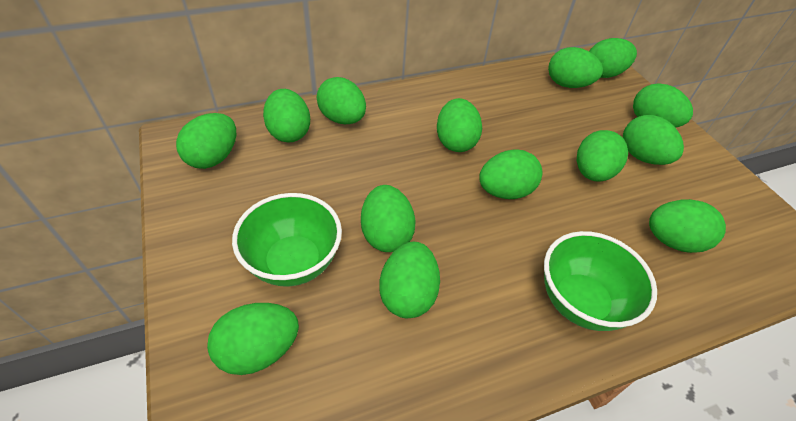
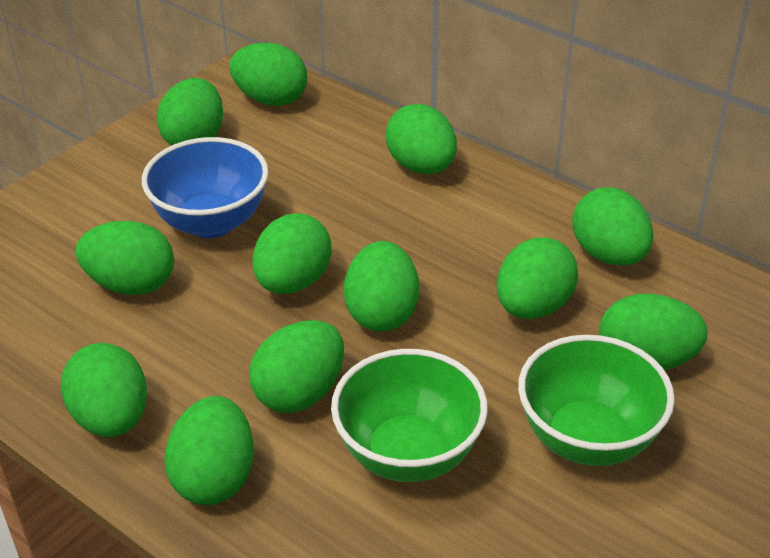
blue bowl: 0 -> 1
green egg: 14 -> 12

